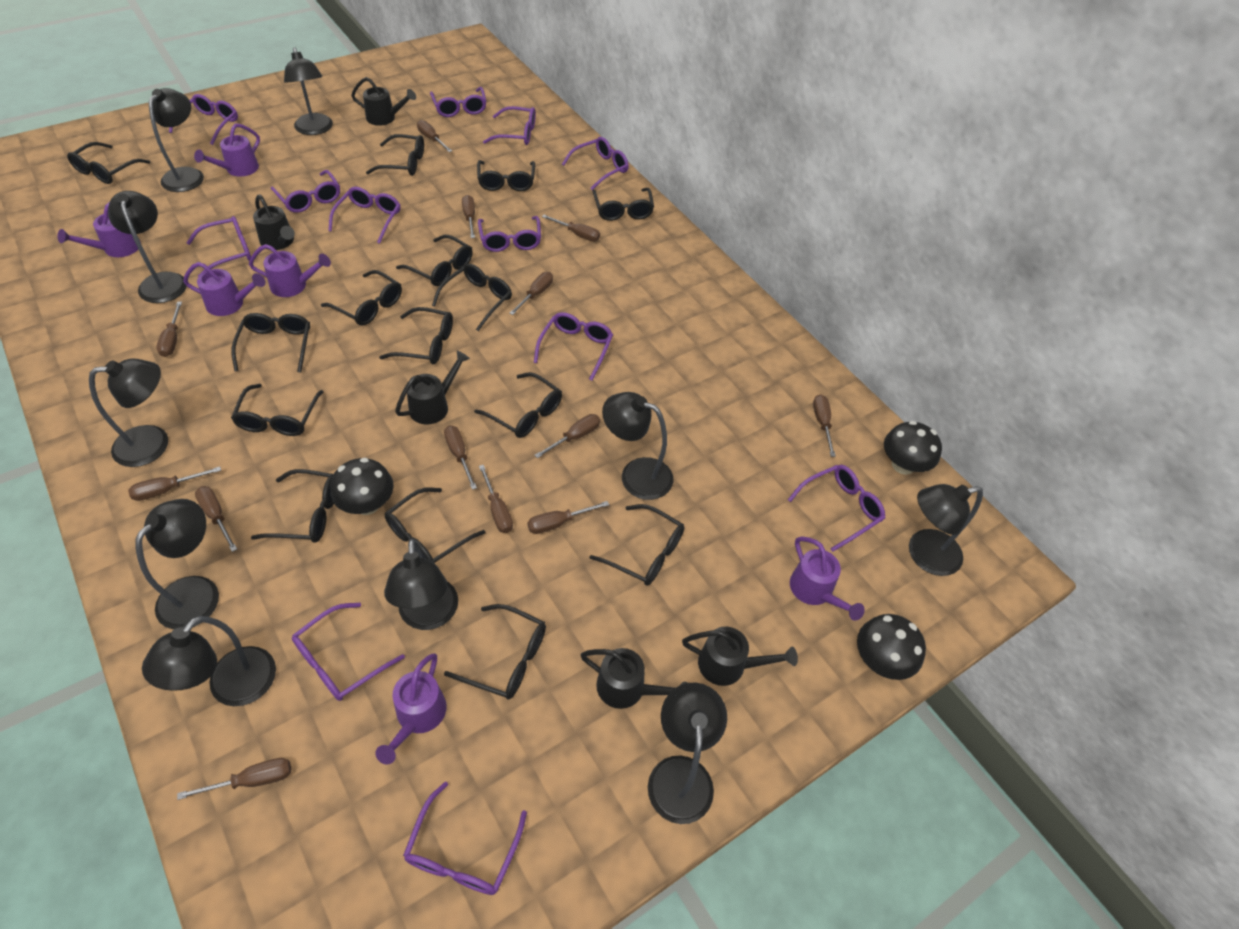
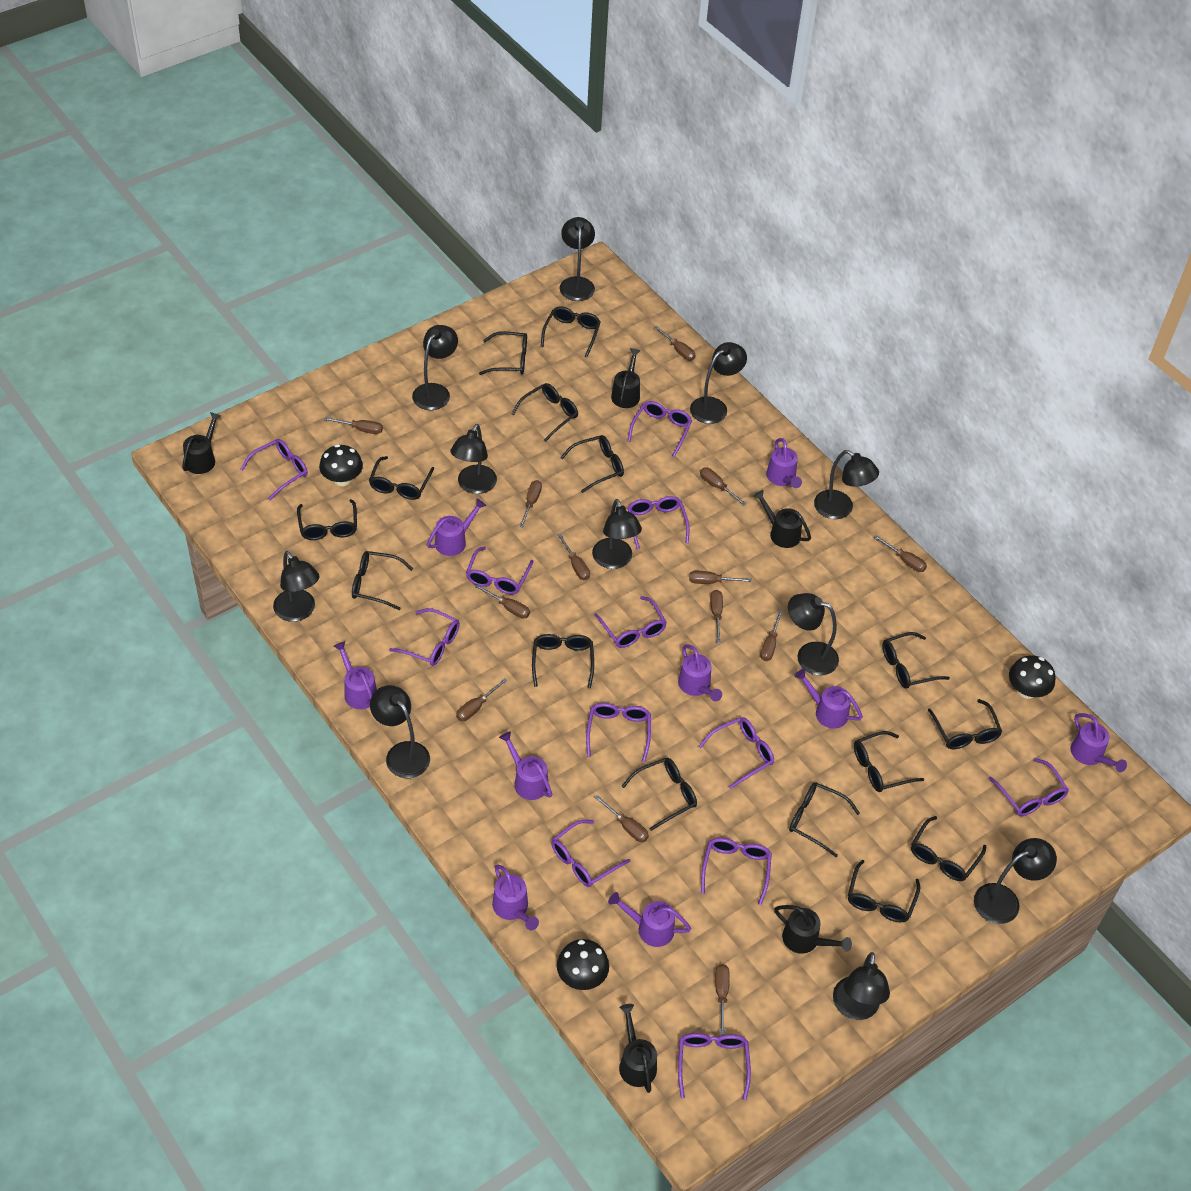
black lamp: 10 -> 11
purple watering can: 6 -> 9

